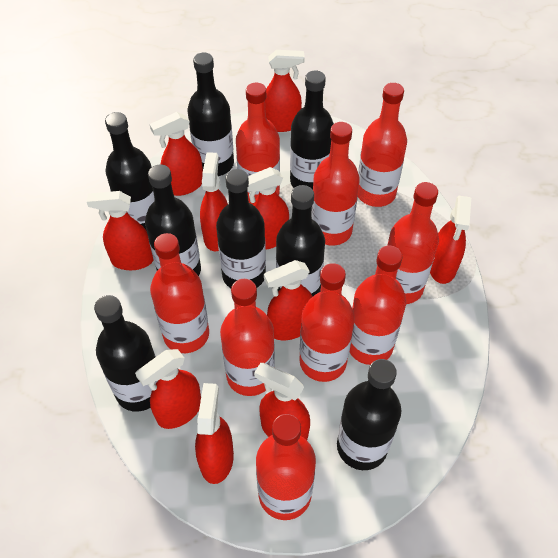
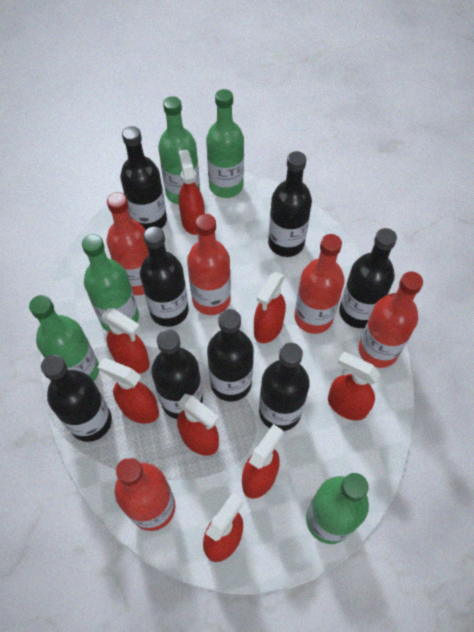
green bottle: 0 -> 5
red bottle: 9 -> 5
red spray bottle: 10 -> 8

